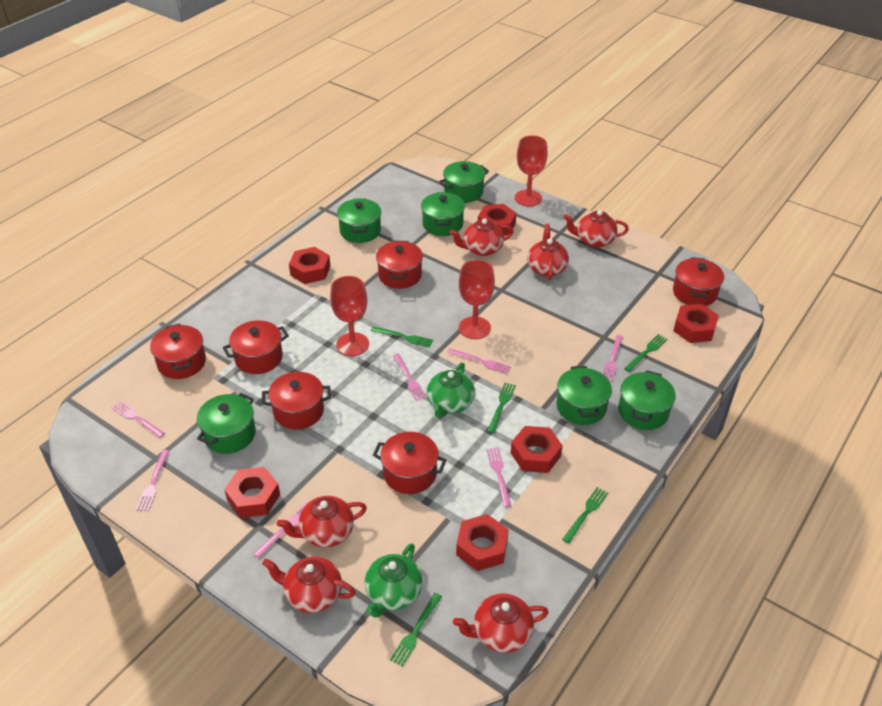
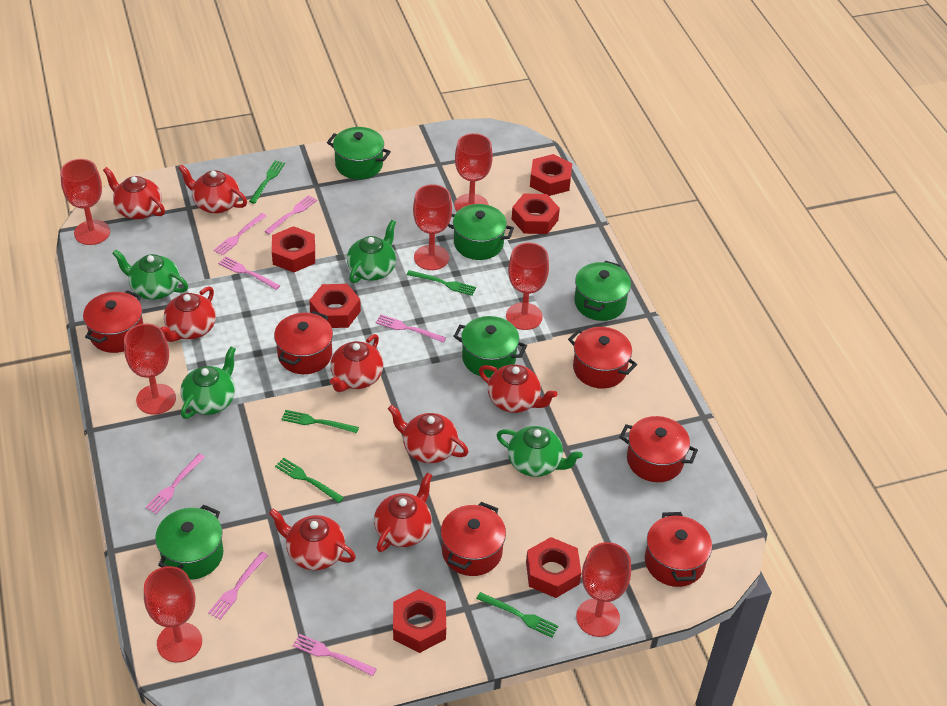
green pot: 6 -> 5
green teapot: 2 -> 4
red goblet: 3 -> 7
red teapot: 6 -> 8

